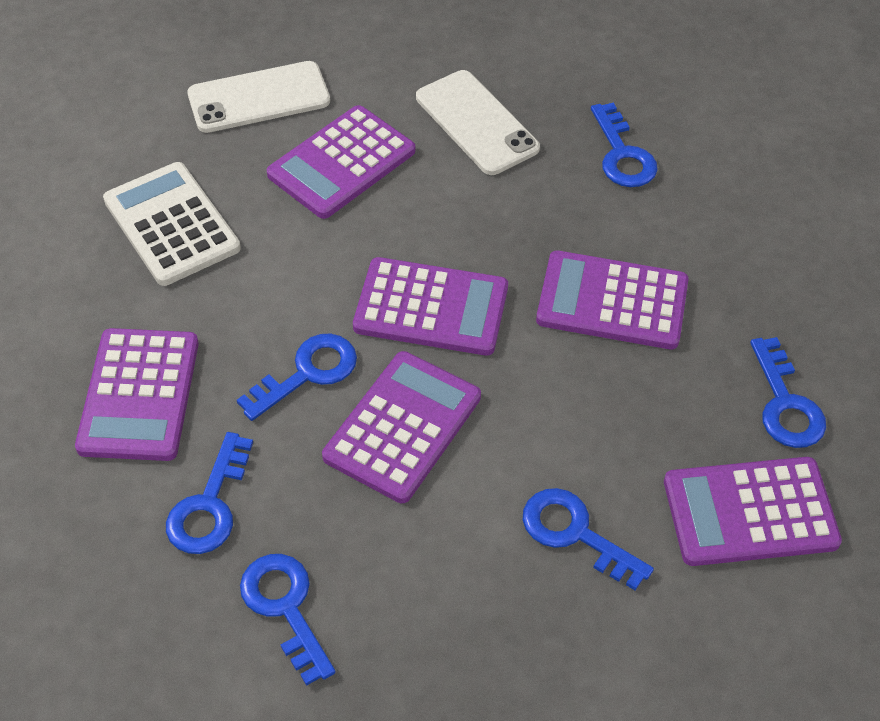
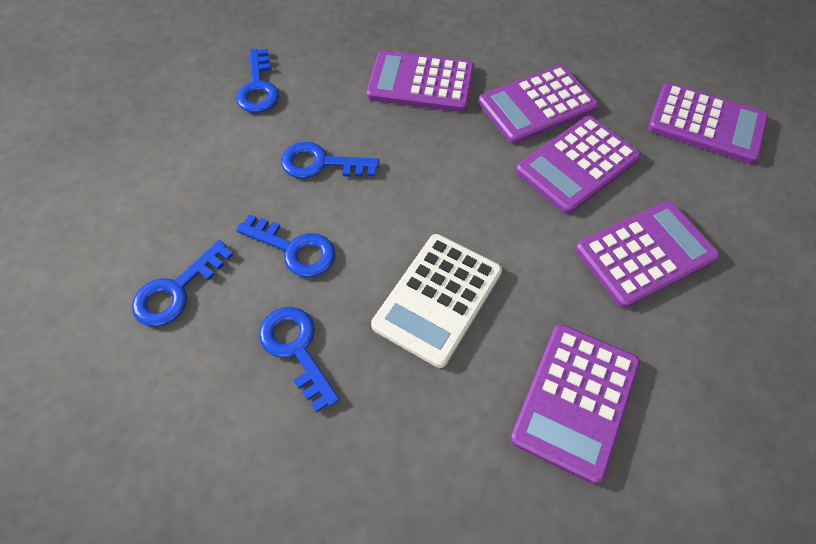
blue key: 6 -> 5
white phone: 2 -> 0

